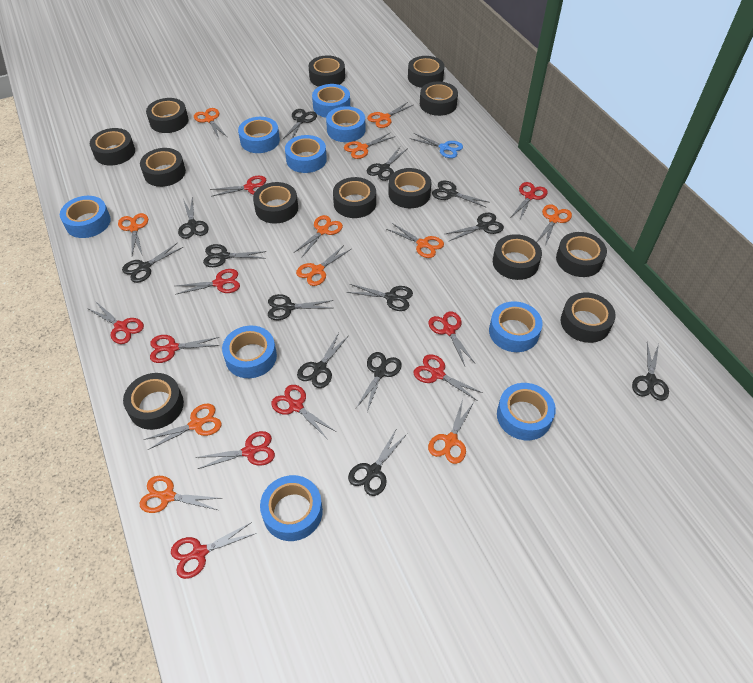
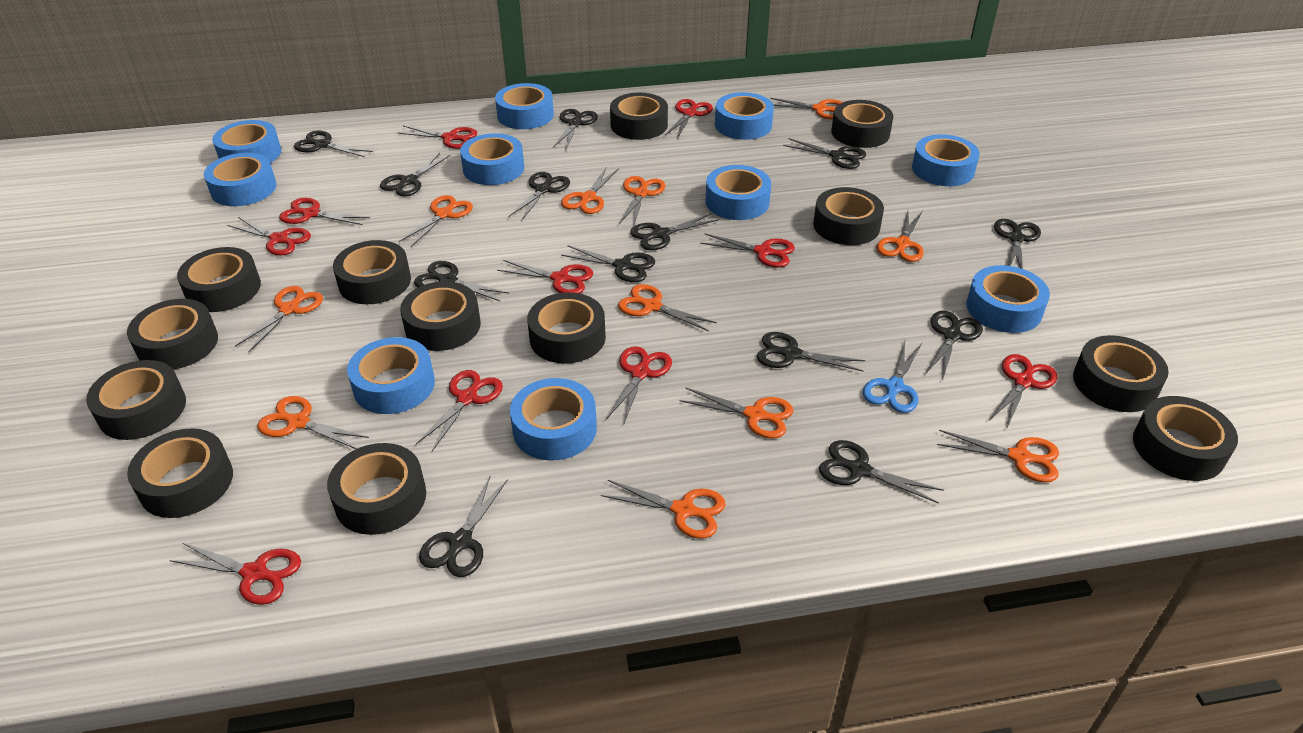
blue tape: 9 -> 10

